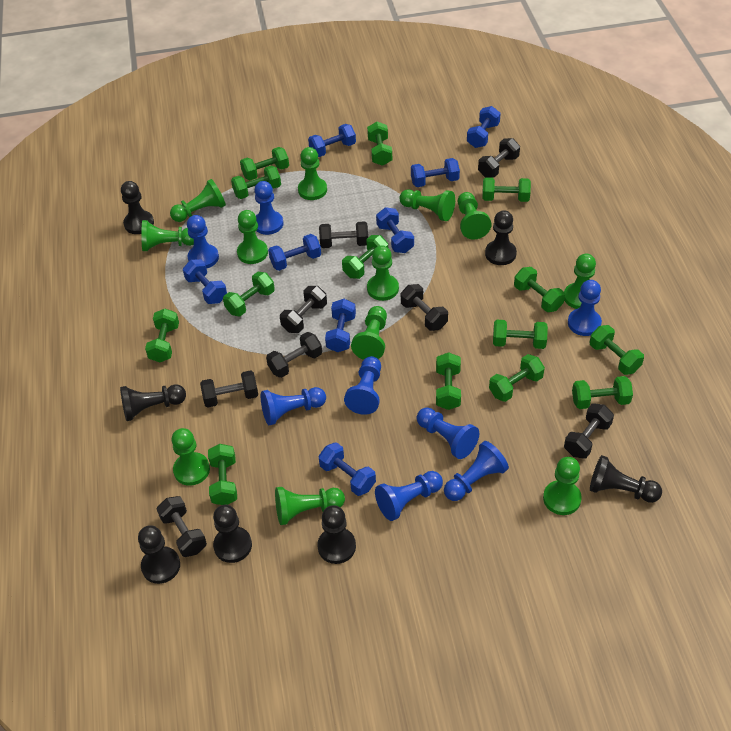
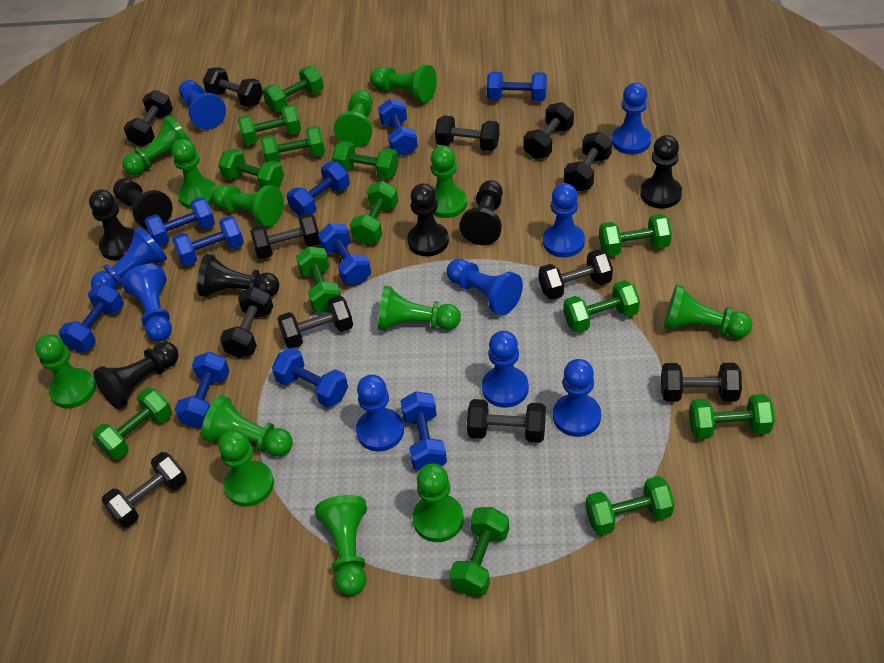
black dumbbell: 8 -> 12
blue dumbbell: 8 -> 10
blue pawn: 8 -> 9
green dumbbell: 14 -> 13
green pawn: 12 -> 13

